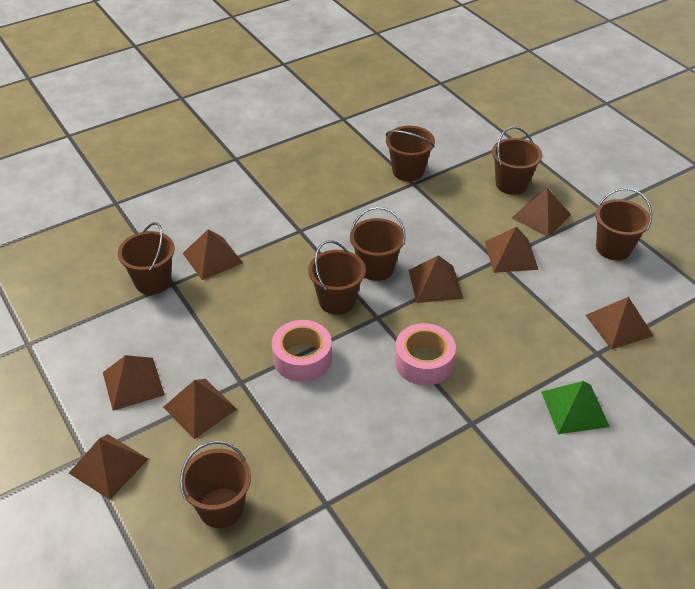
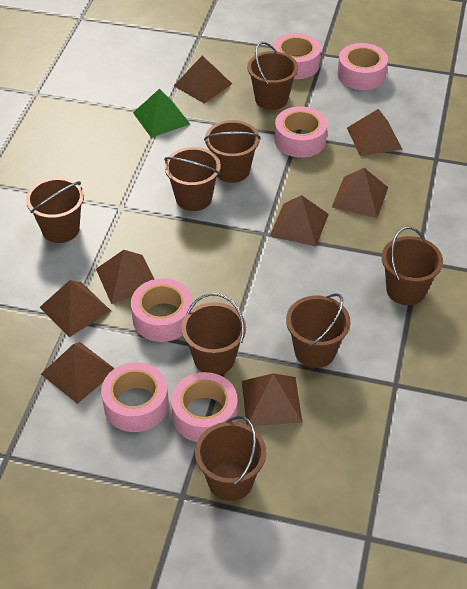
brown bucket: 7 -> 8
pink tape: 2 -> 6

